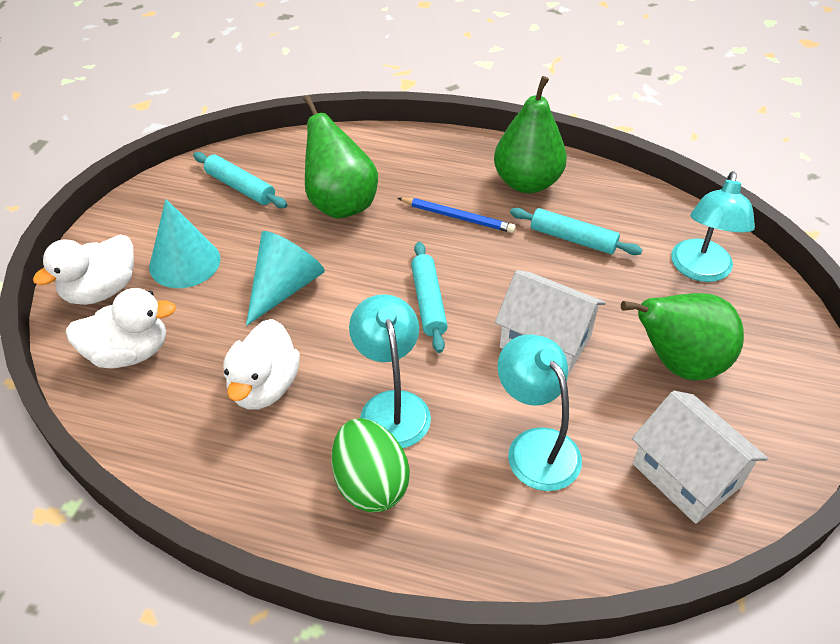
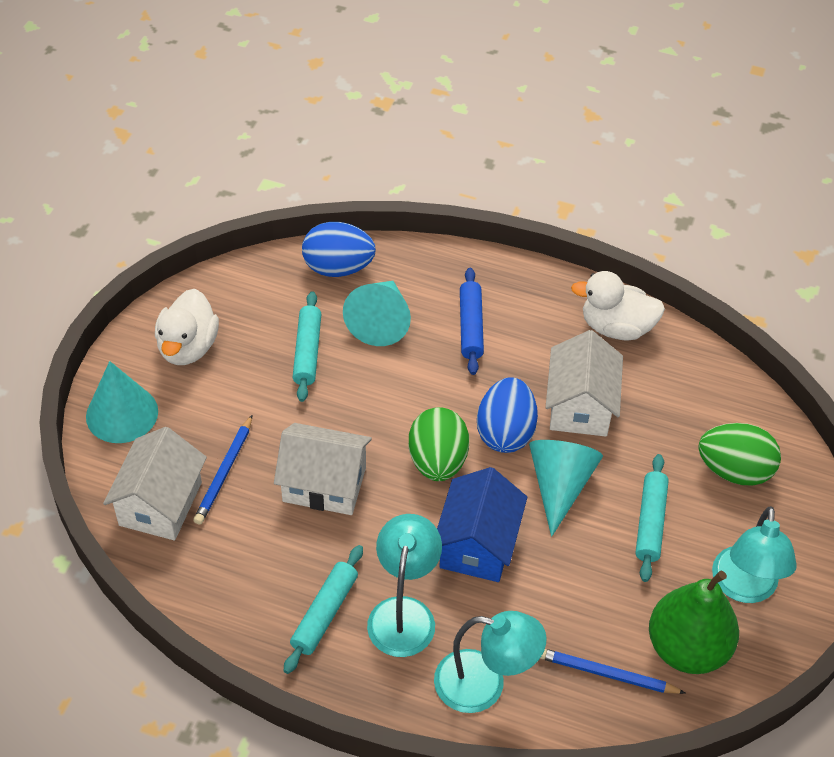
blue egg: 0 -> 2
blue house: 0 -> 1
blue pencil: 1 -> 2
blue rolling pin: 0 -> 1
green egg: 1 -> 2
green pear: 3 -> 1
turquoise cone: 2 -> 3
white duck: 3 -> 2
white house: 2 -> 3

